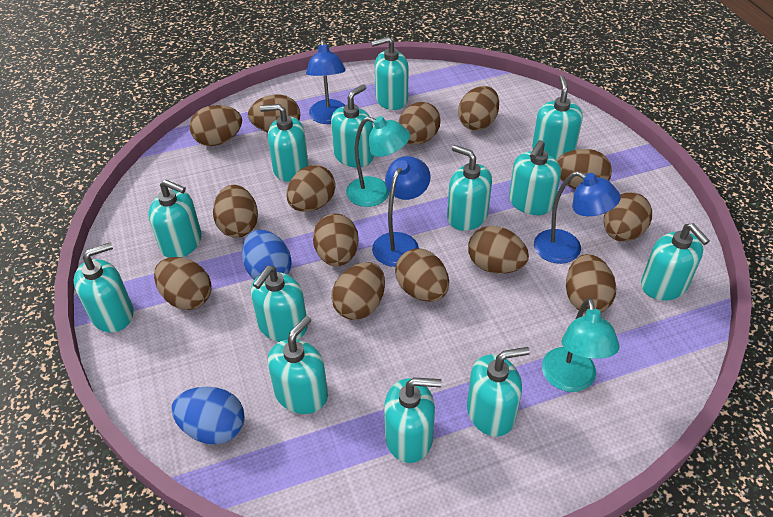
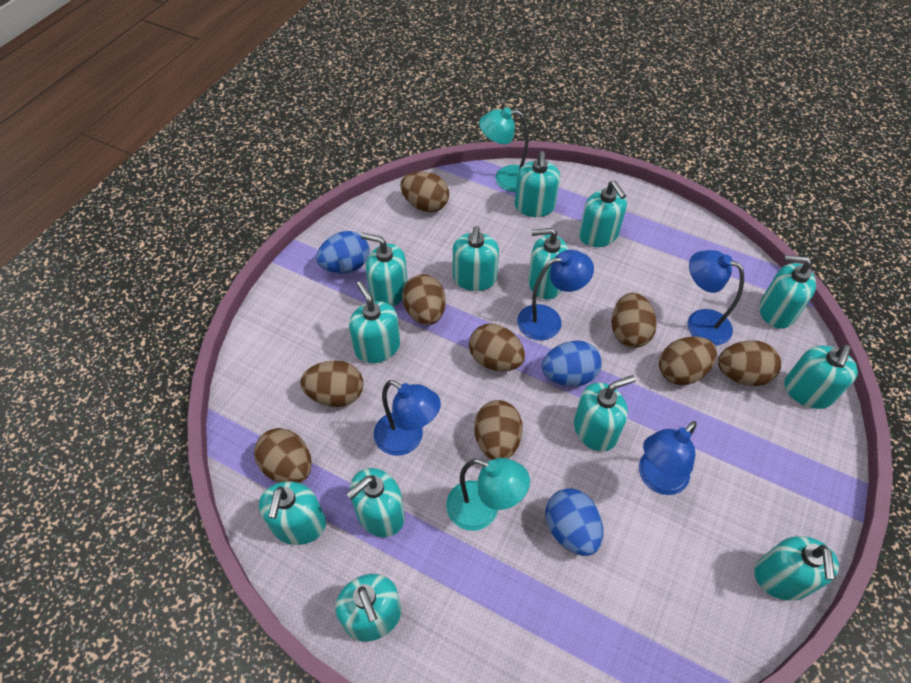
blue egg: 2 -> 3
blue lamp: 3 -> 4
brown egg: 14 -> 9

